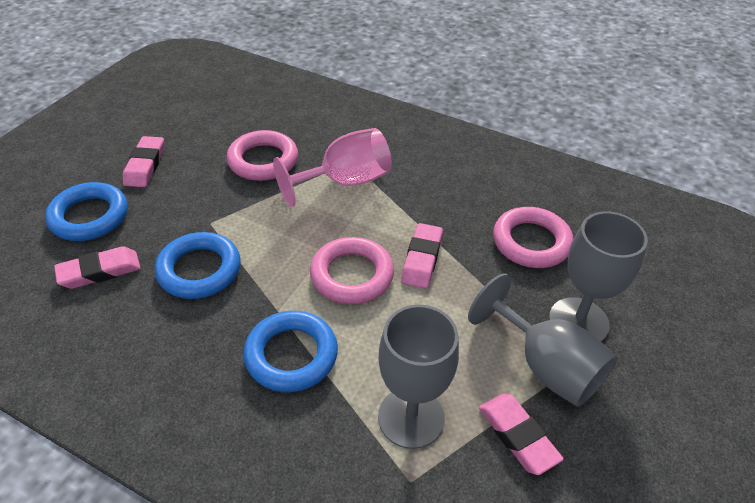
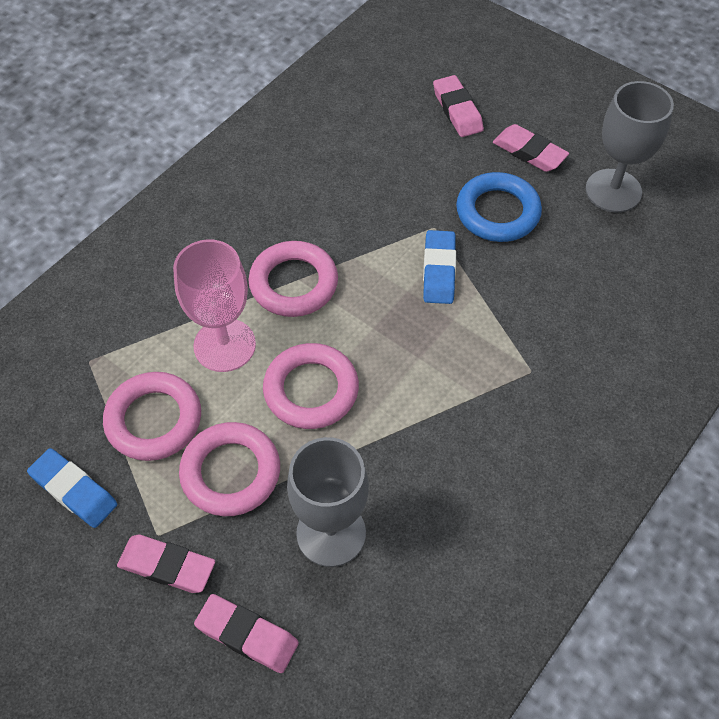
blue eraser: 0 -> 2
blue ring: 3 -> 1
grey goblet: 3 -> 2
pink ring: 3 -> 4

